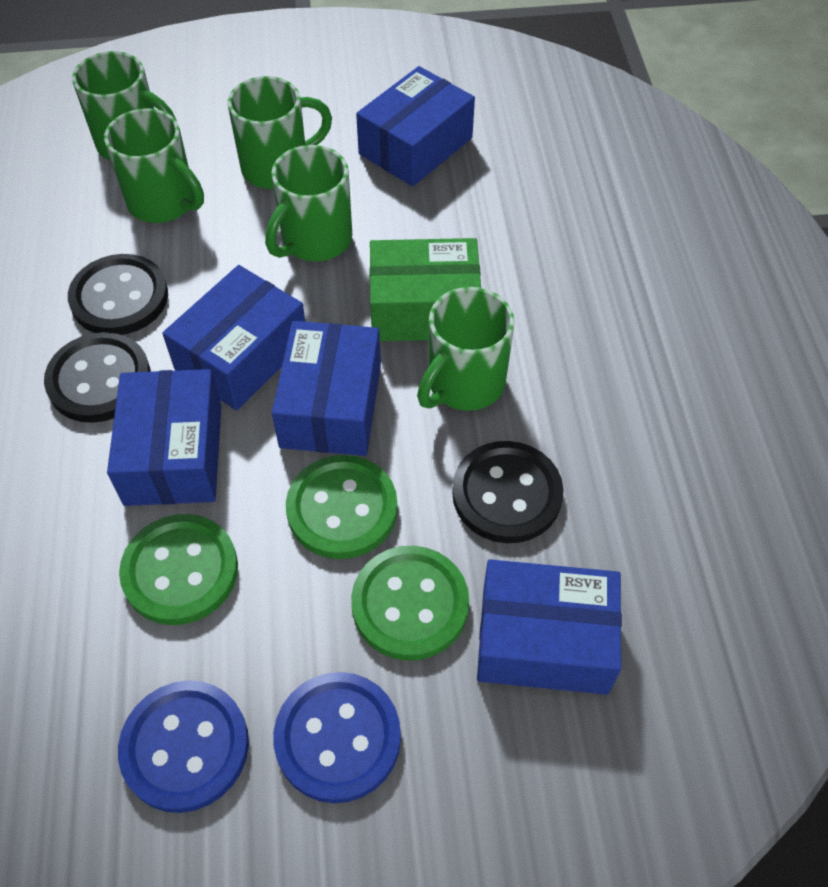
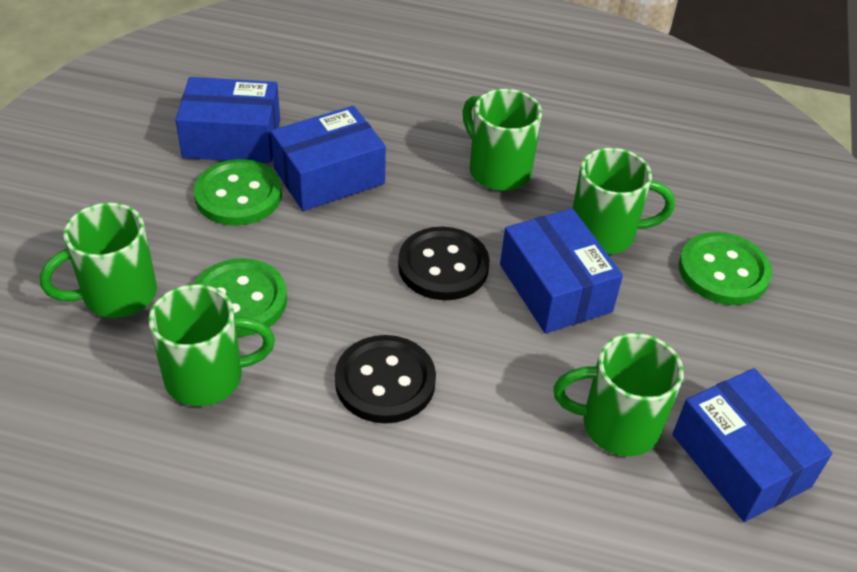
black button: 3 -> 2
blue box: 5 -> 4
blue button: 2 -> 0
green box: 1 -> 0

